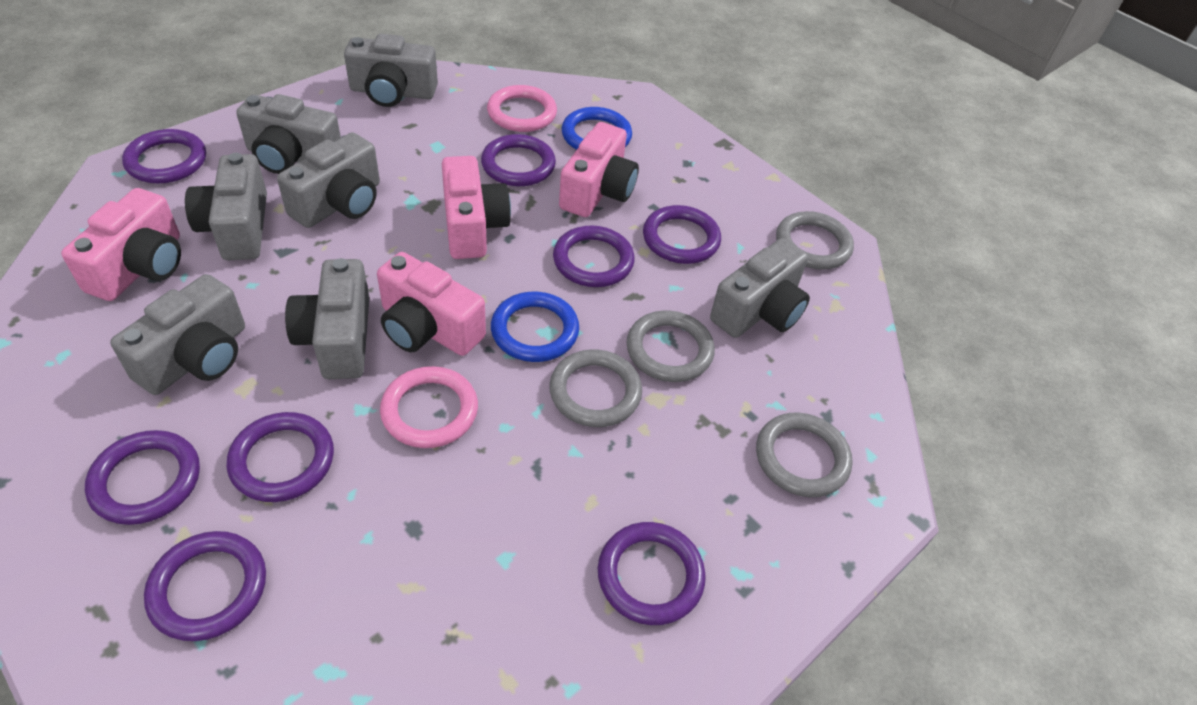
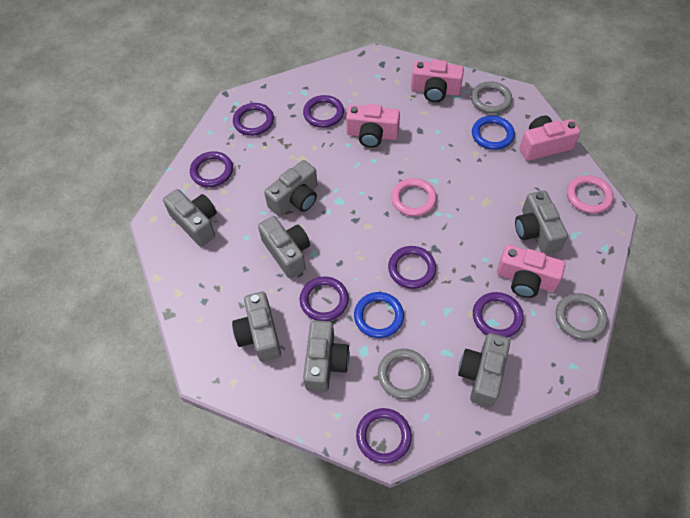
grey ring: 4 -> 3
purple ring: 8 -> 7

